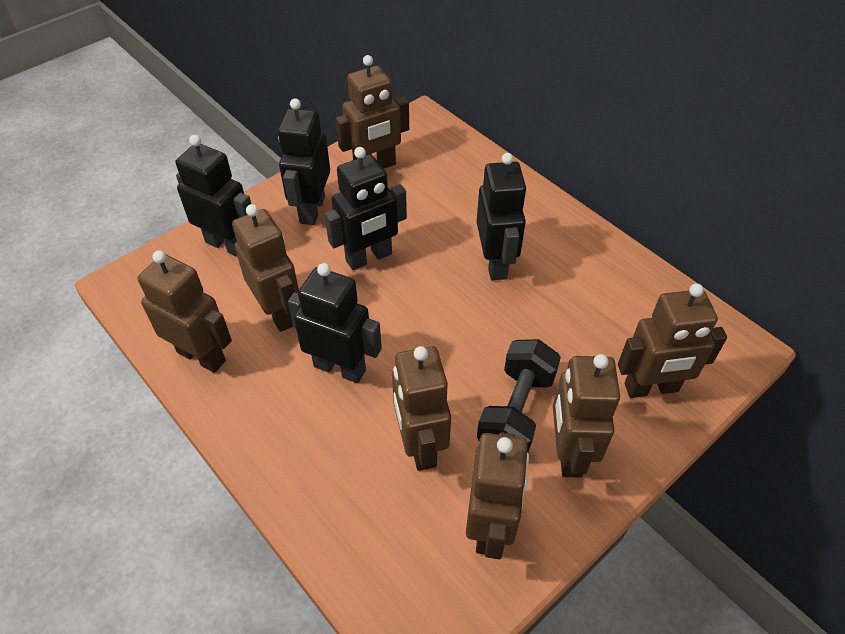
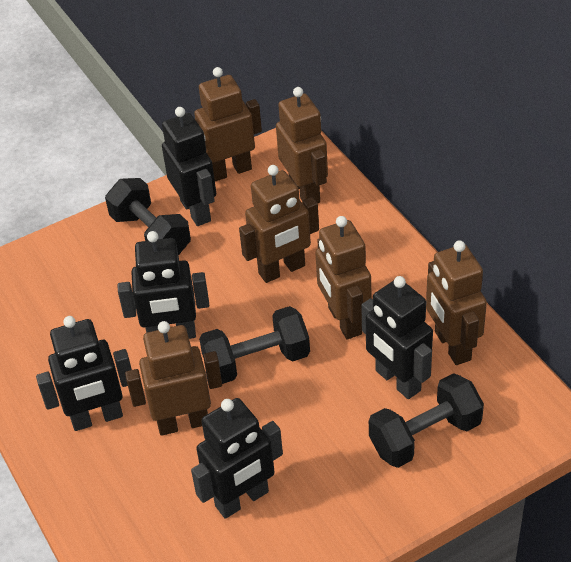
black dumbbell: 1 -> 3
brown robot: 7 -> 6

